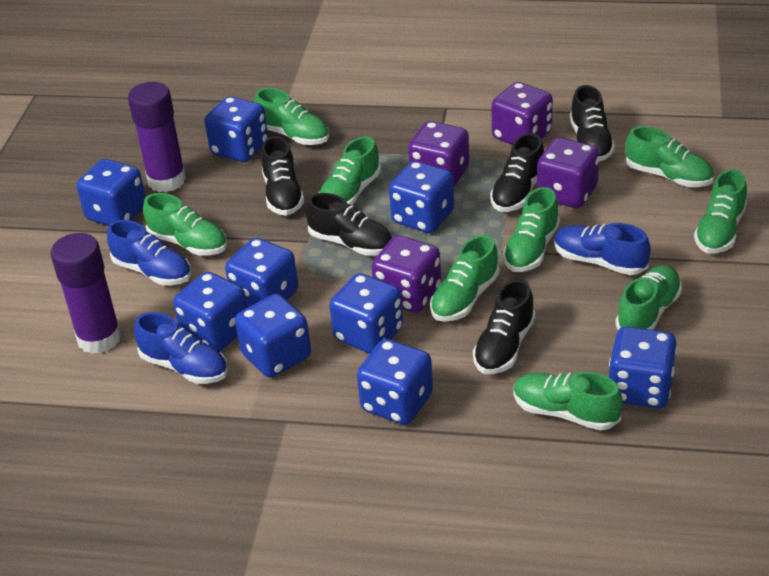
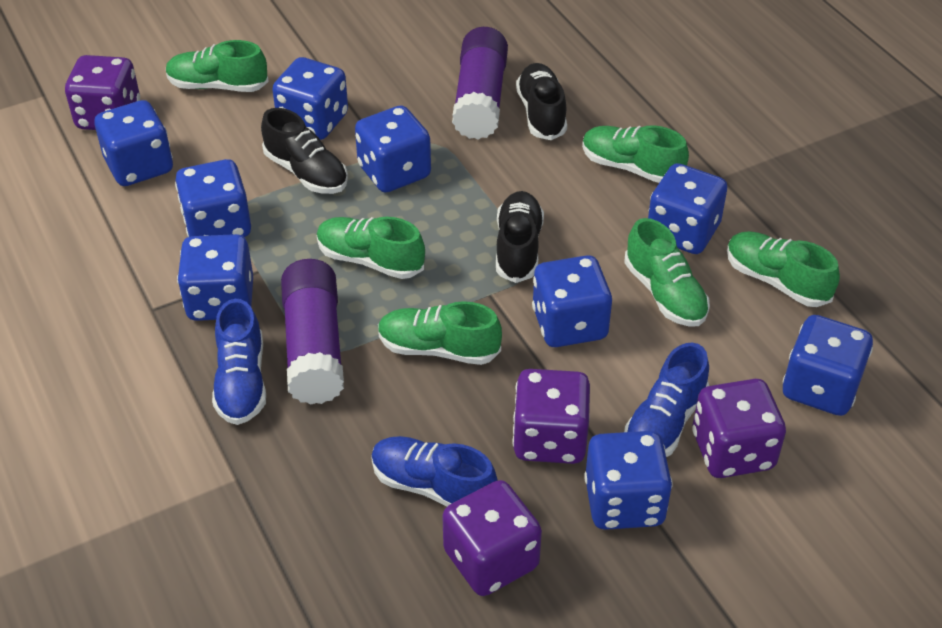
black shoe: 5 -> 3
green shoe: 9 -> 6

